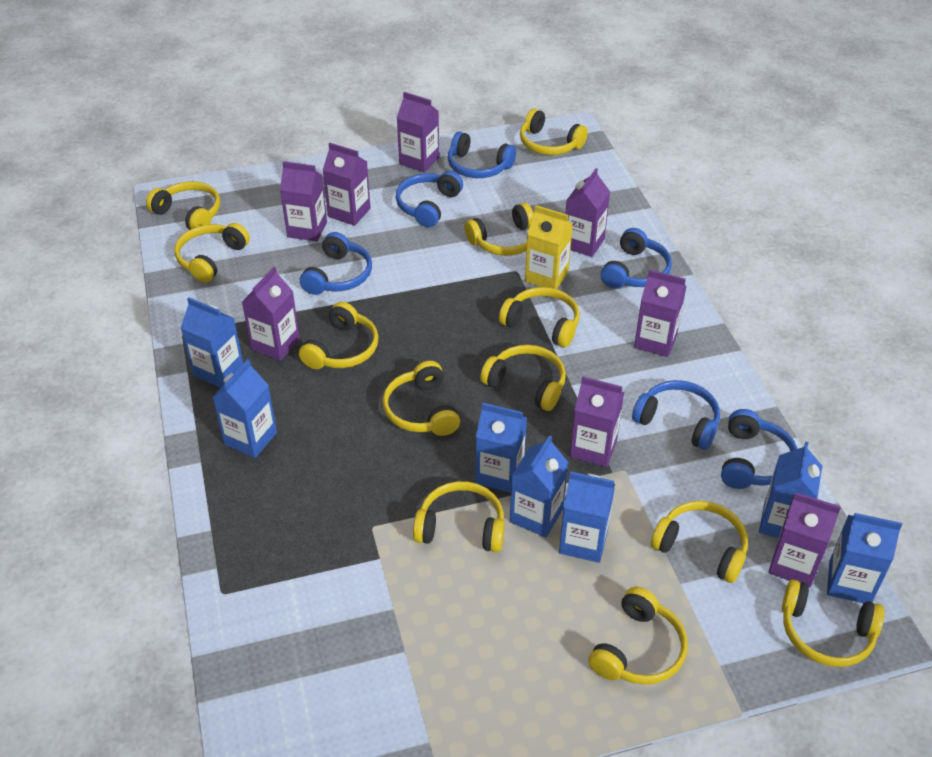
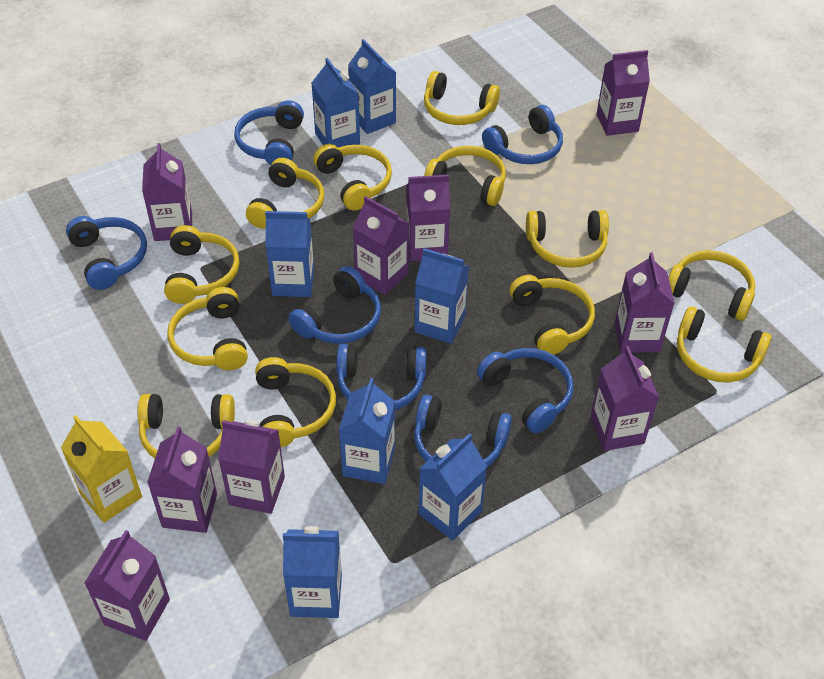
blue headphones: 6 -> 7
purple carton: 8 -> 9

